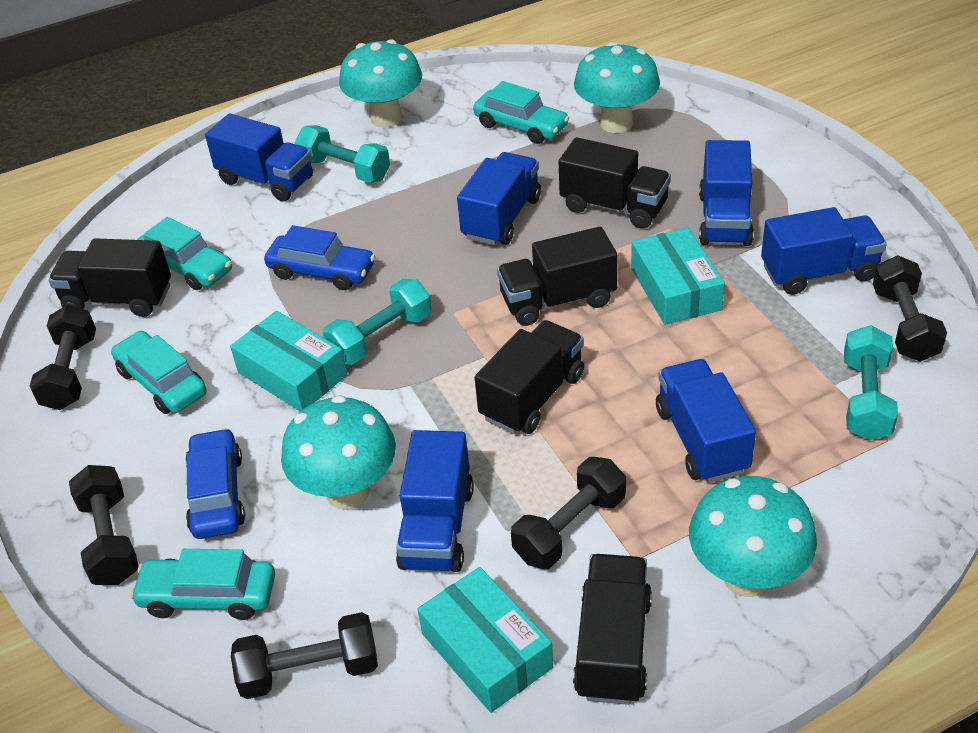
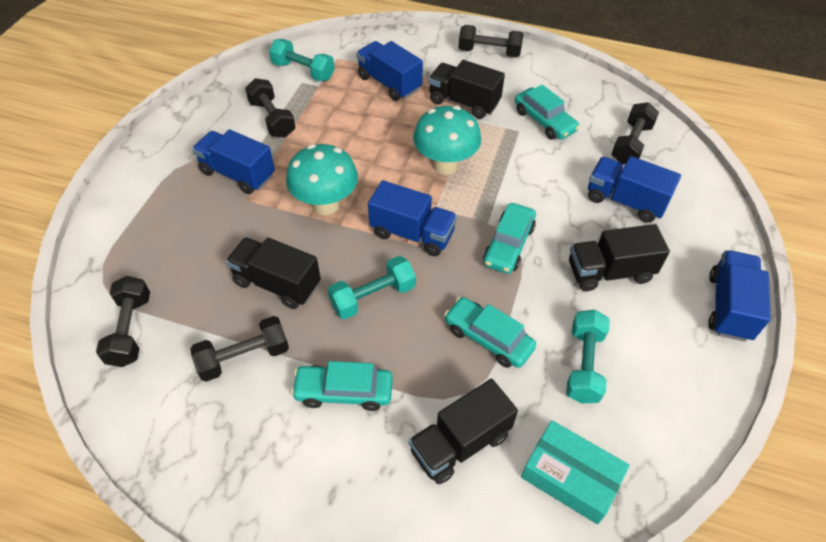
black truck: 5 -> 4
blue car: 2 -> 0
blue truck: 6 -> 5
turquoise box: 3 -> 1
turquoise mushroom: 4 -> 2

